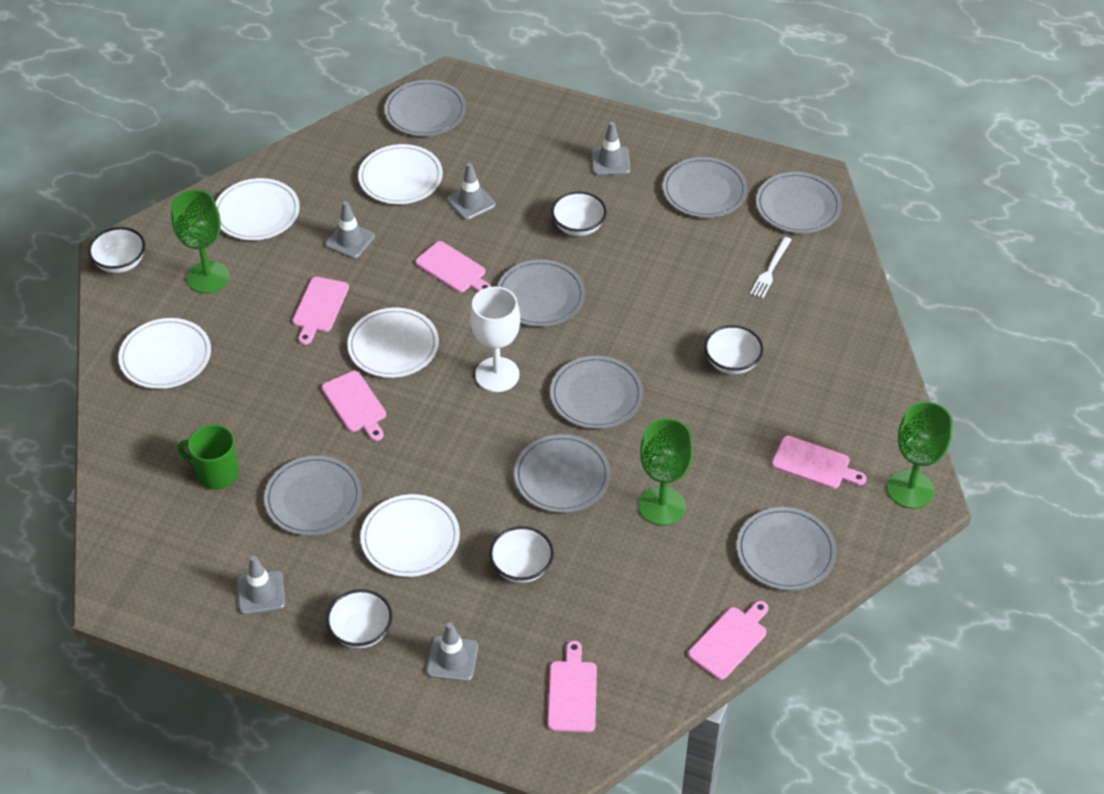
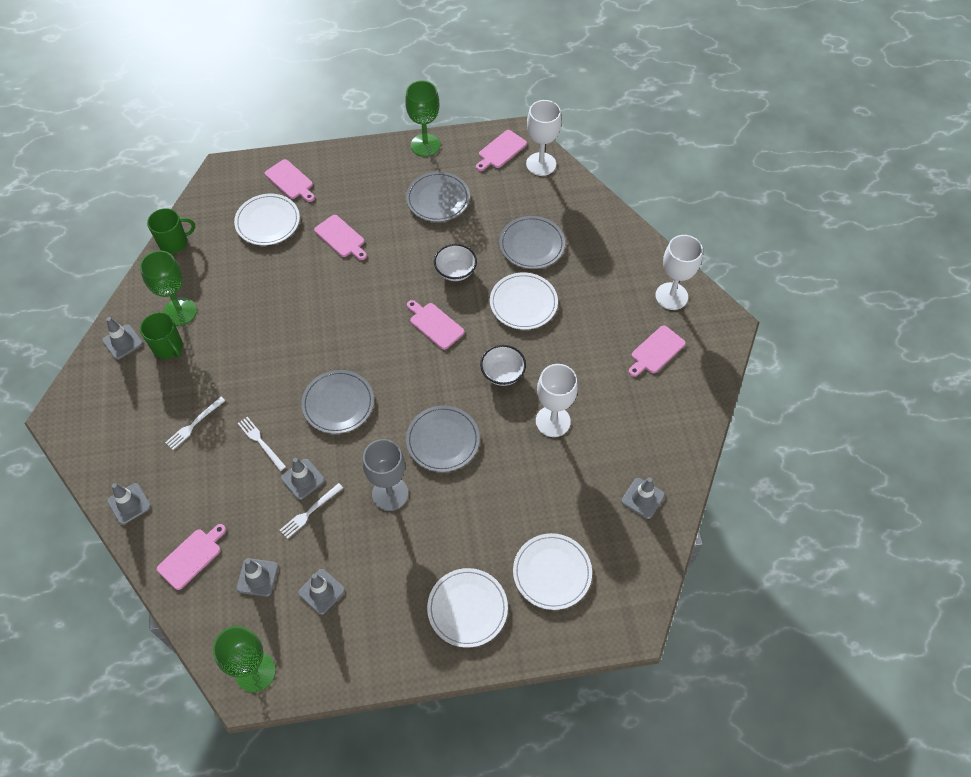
green mug: 1 -> 2
grey goblet: 0 -> 1
grey plate: 8 -> 4
grey traffic cone: 5 -> 6
white bowl: 5 -> 2
white fork: 1 -> 3
white goblet: 1 -> 3
white plate: 5 -> 4

